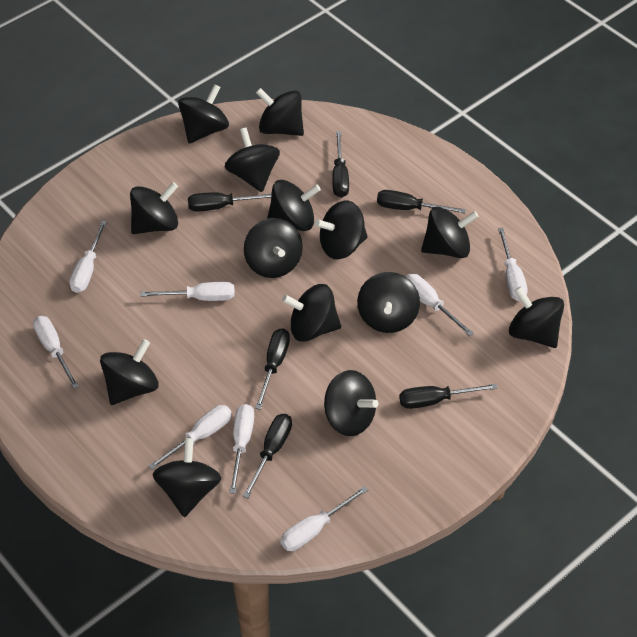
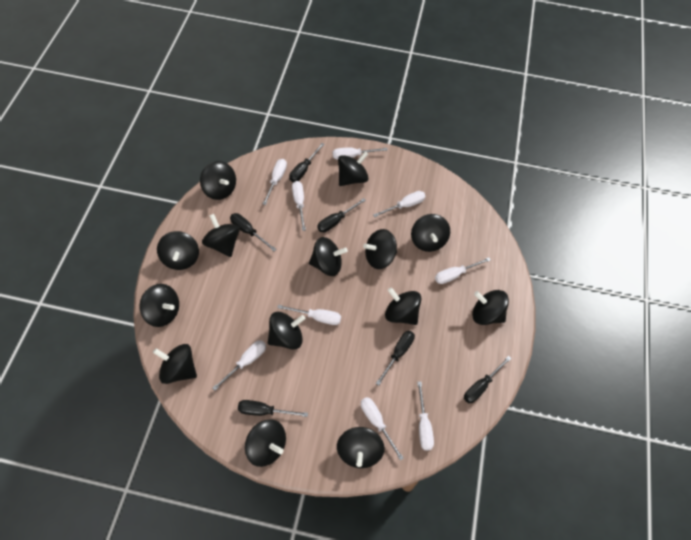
white screwdriver: 8 -> 9

